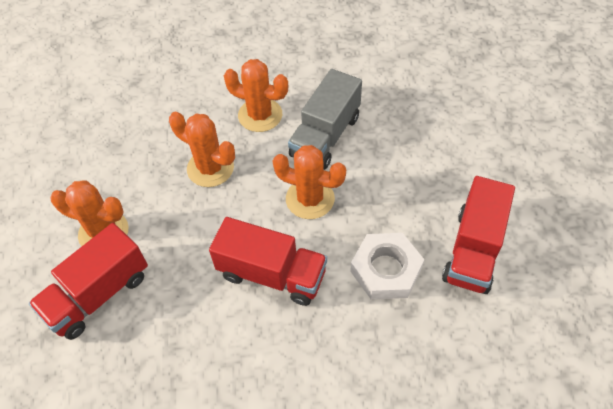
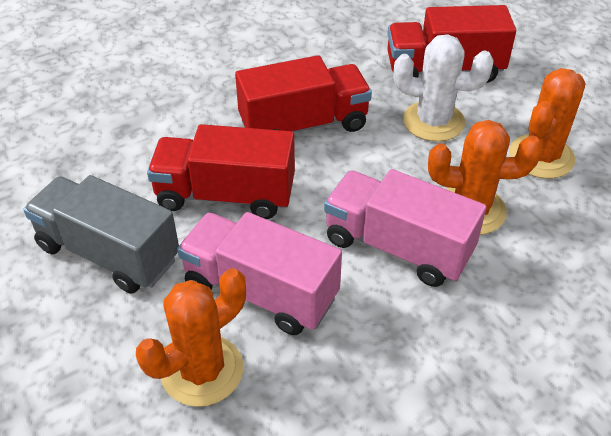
orange cactus: 4 -> 3
pink truck: 0 -> 2
white cactus: 0 -> 1
white nut: 1 -> 0

